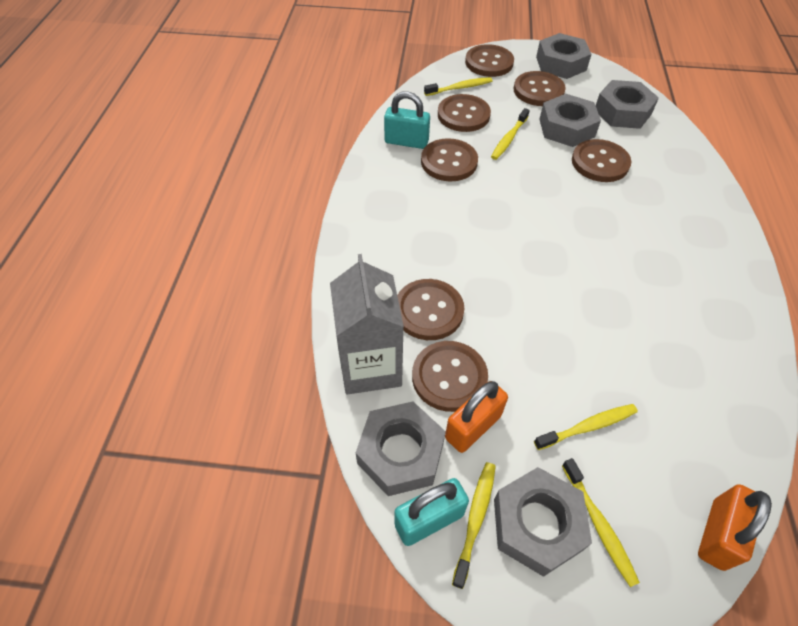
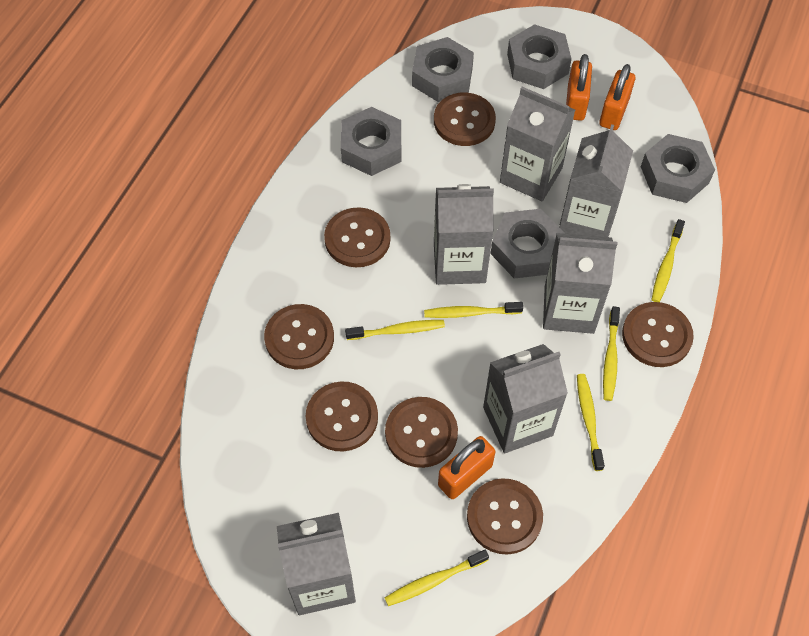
grey carton: 1 -> 6
orange padlock: 2 -> 3
turquoise padlock: 2 -> 0
yellow toothbrush: 5 -> 6

